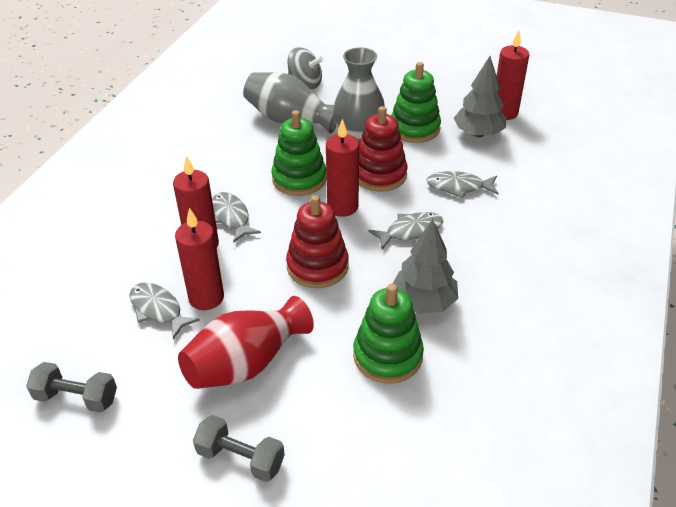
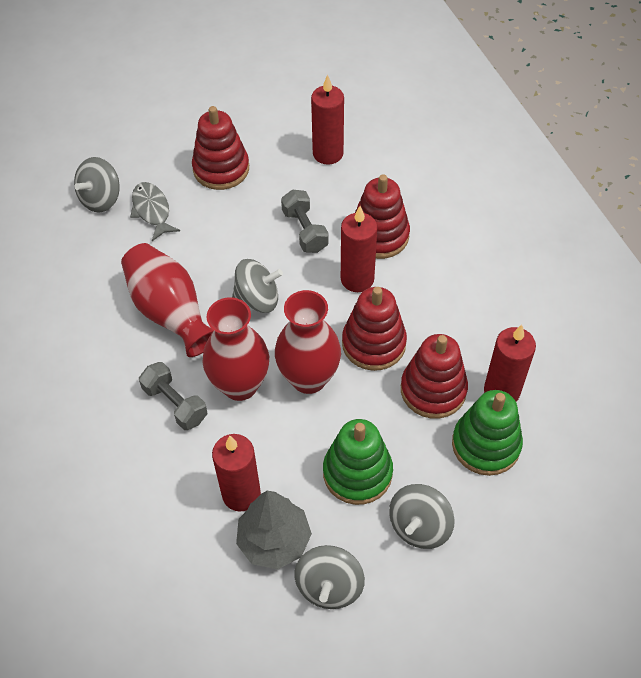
green stacking toy: 3 -> 2
grey fish: 4 -> 1
grey spinning top: 1 -> 4
grey tree: 2 -> 1
grey vase: 2 -> 0
red stacking toy: 2 -> 4
red vase: 1 -> 3

